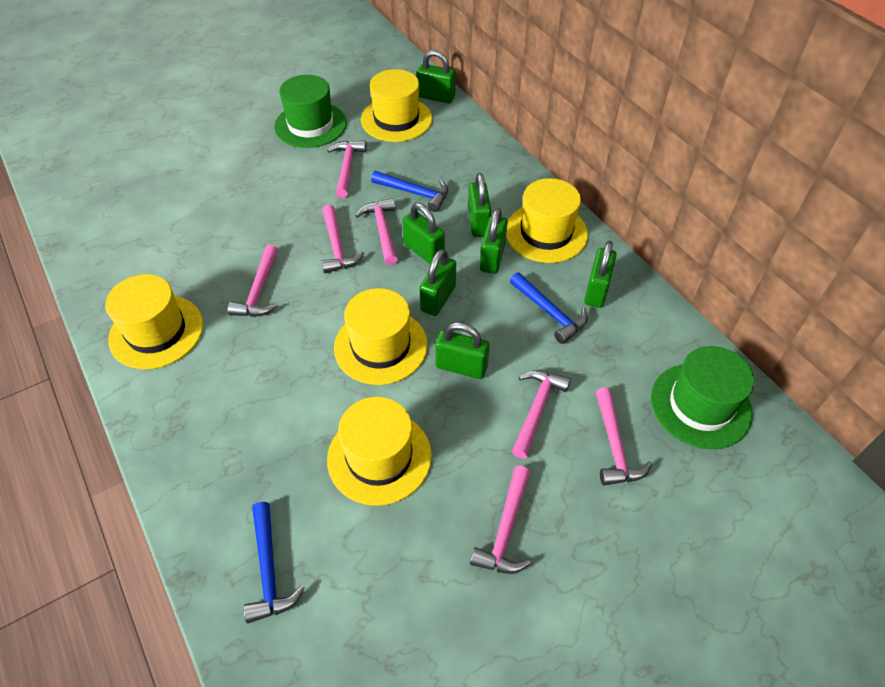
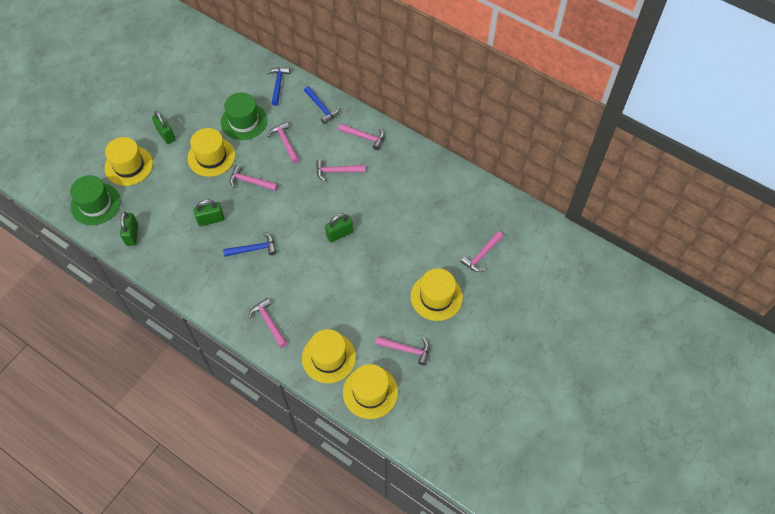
green padlock: 7 -> 4

